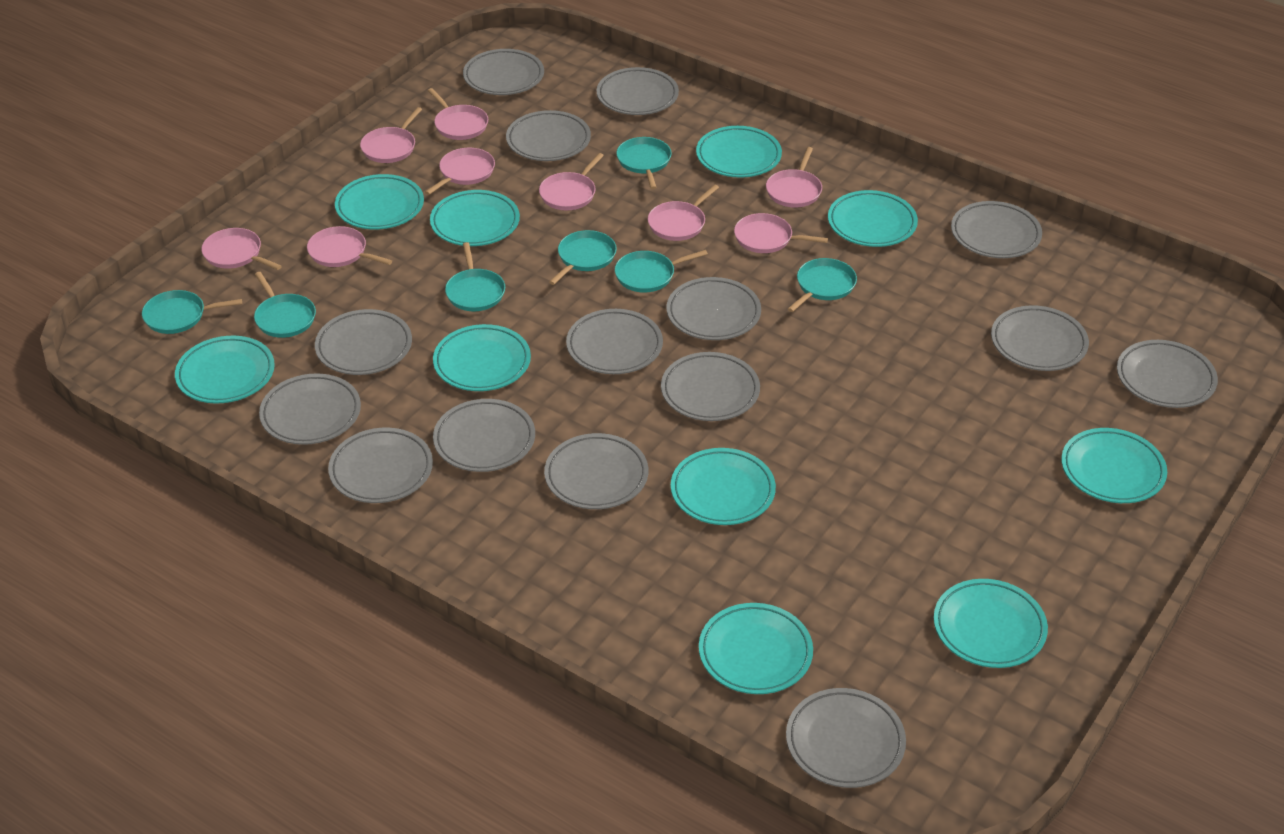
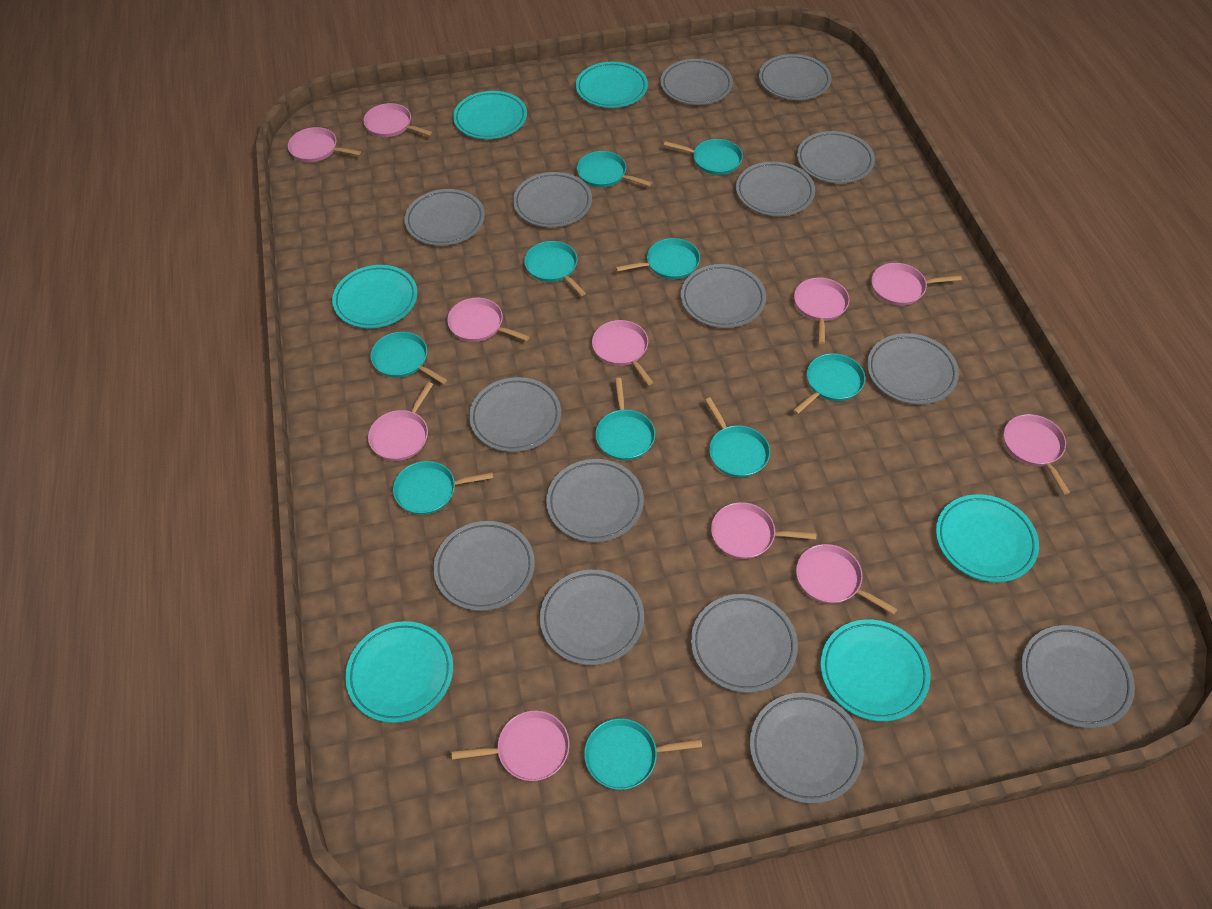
pink pan: 9 -> 11
turquoise pan: 7 -> 10
turquoise plate: 10 -> 6

